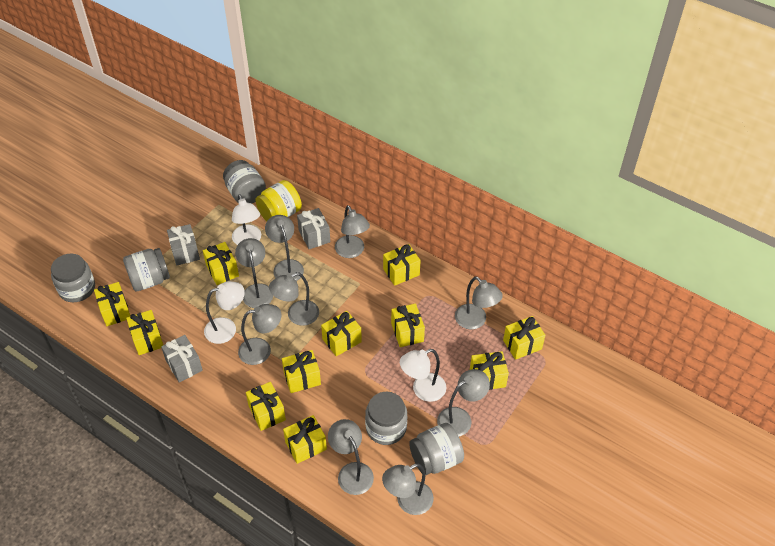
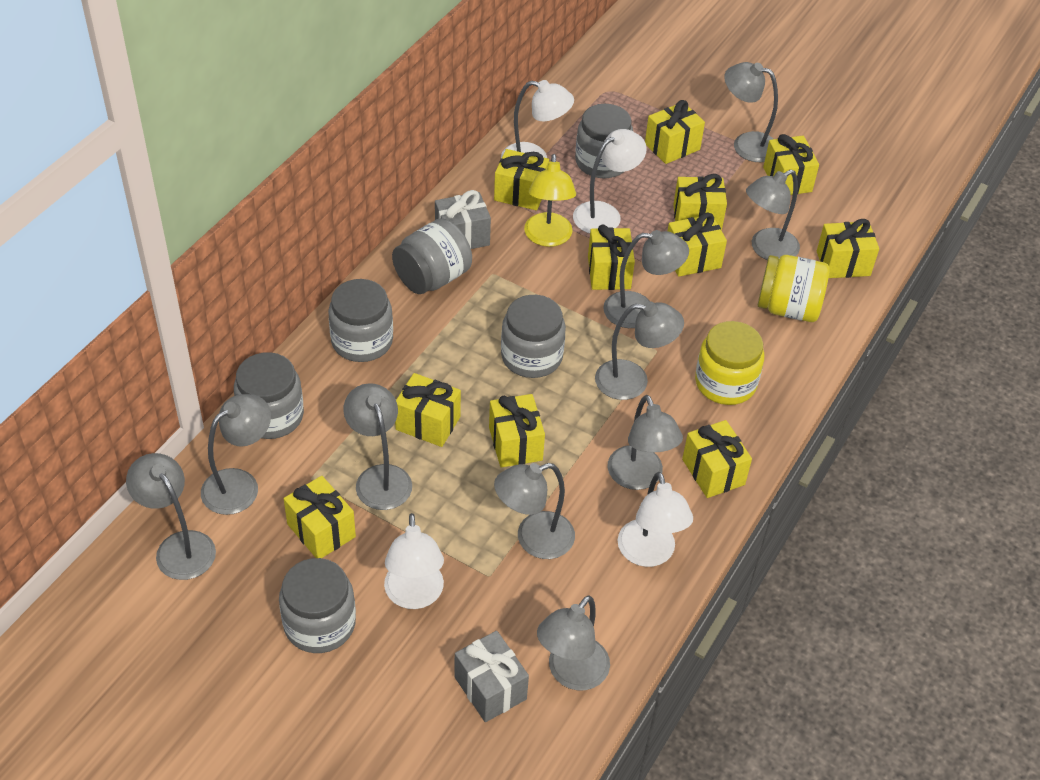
grey gift: 3 -> 2
grey jar: 5 -> 6
grey lamp: 9 -> 10
white lamp: 3 -> 4
yellow jar: 1 -> 2
yellow lamp: 0 -> 1

